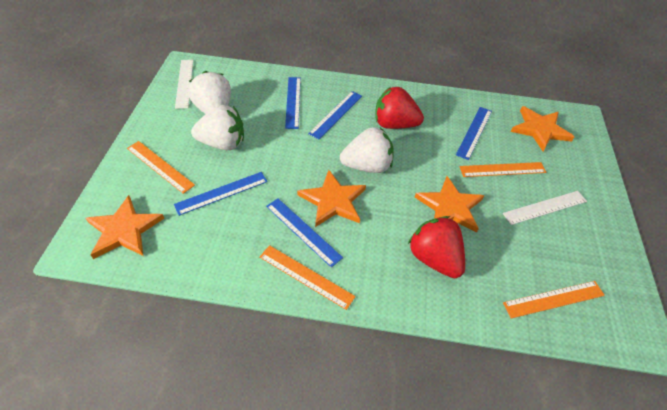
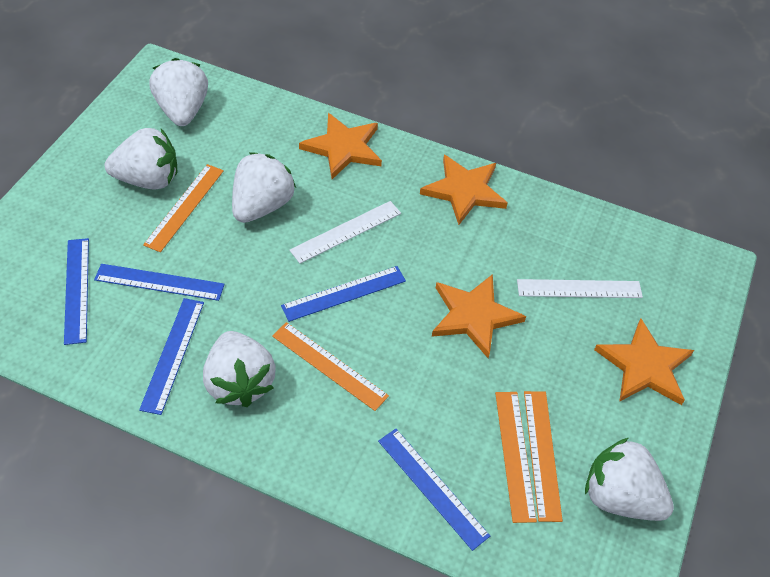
red strawberry: 2 -> 0
white strawberry: 3 -> 5

